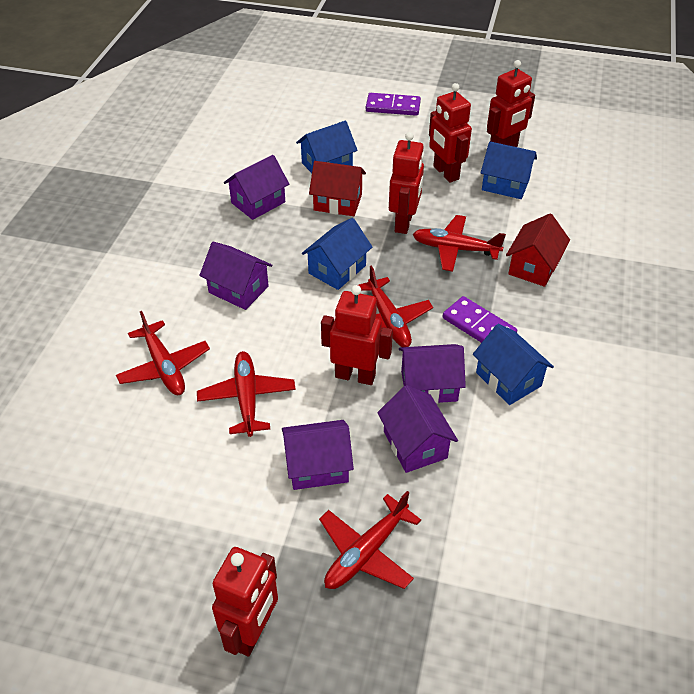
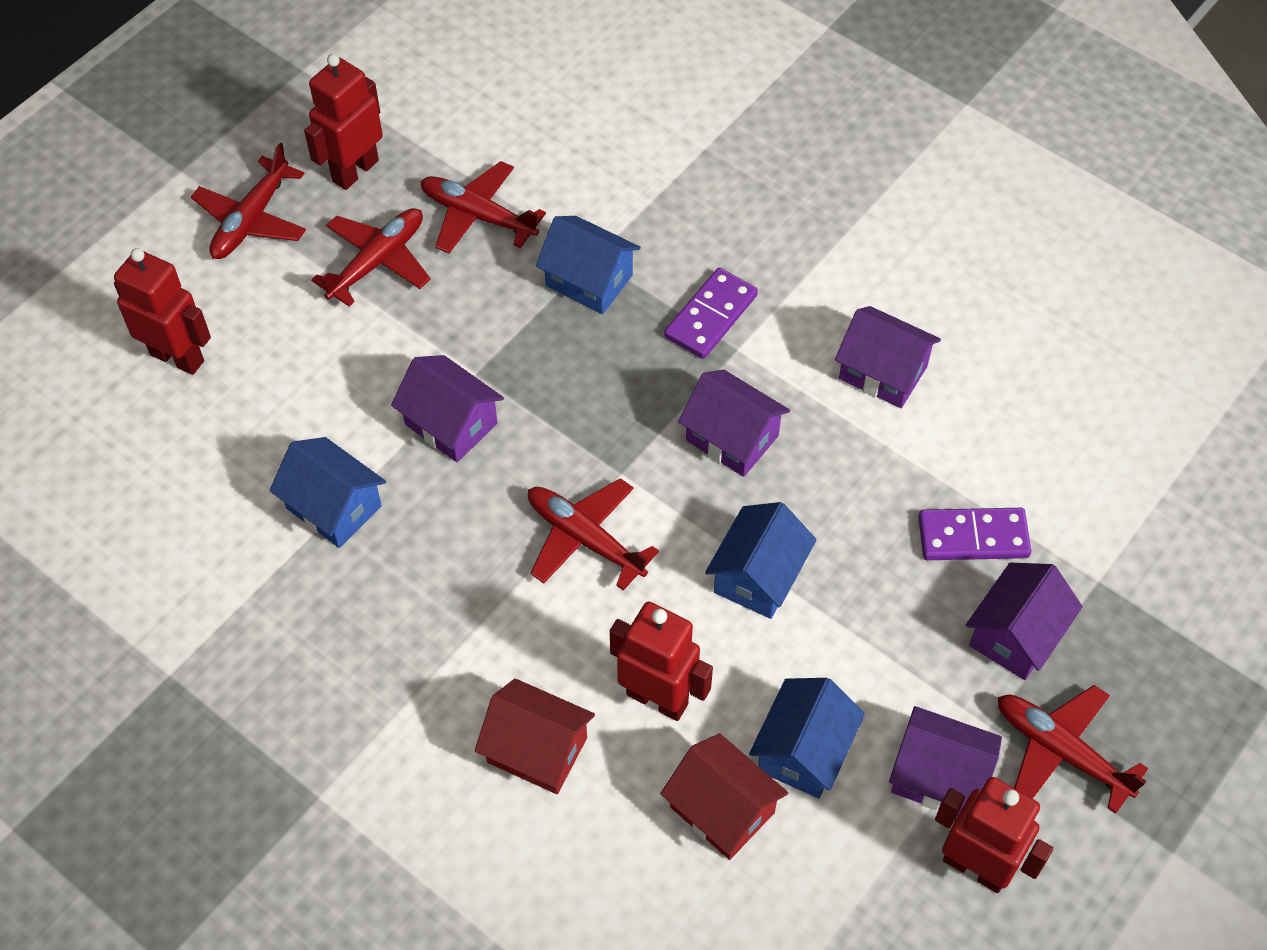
red robot: 5 -> 4

